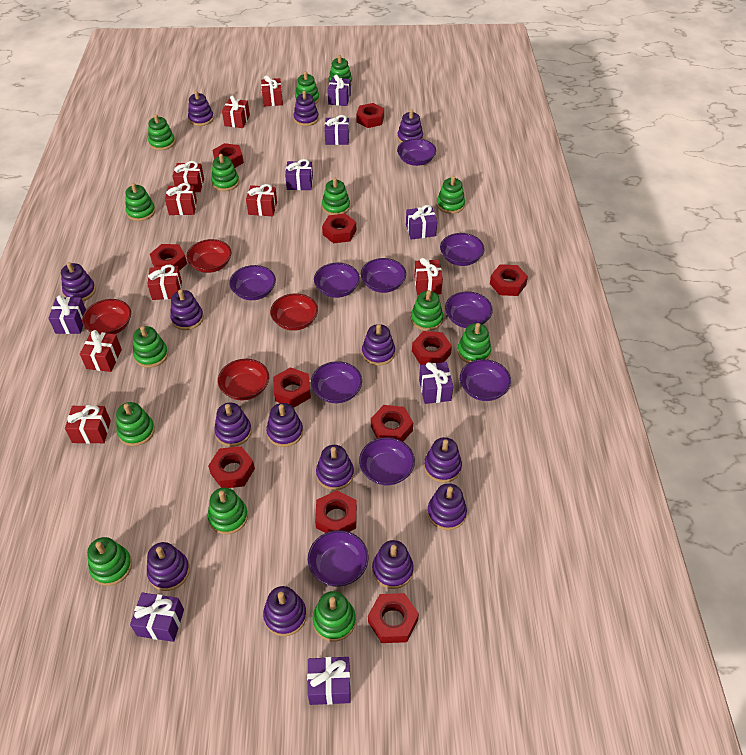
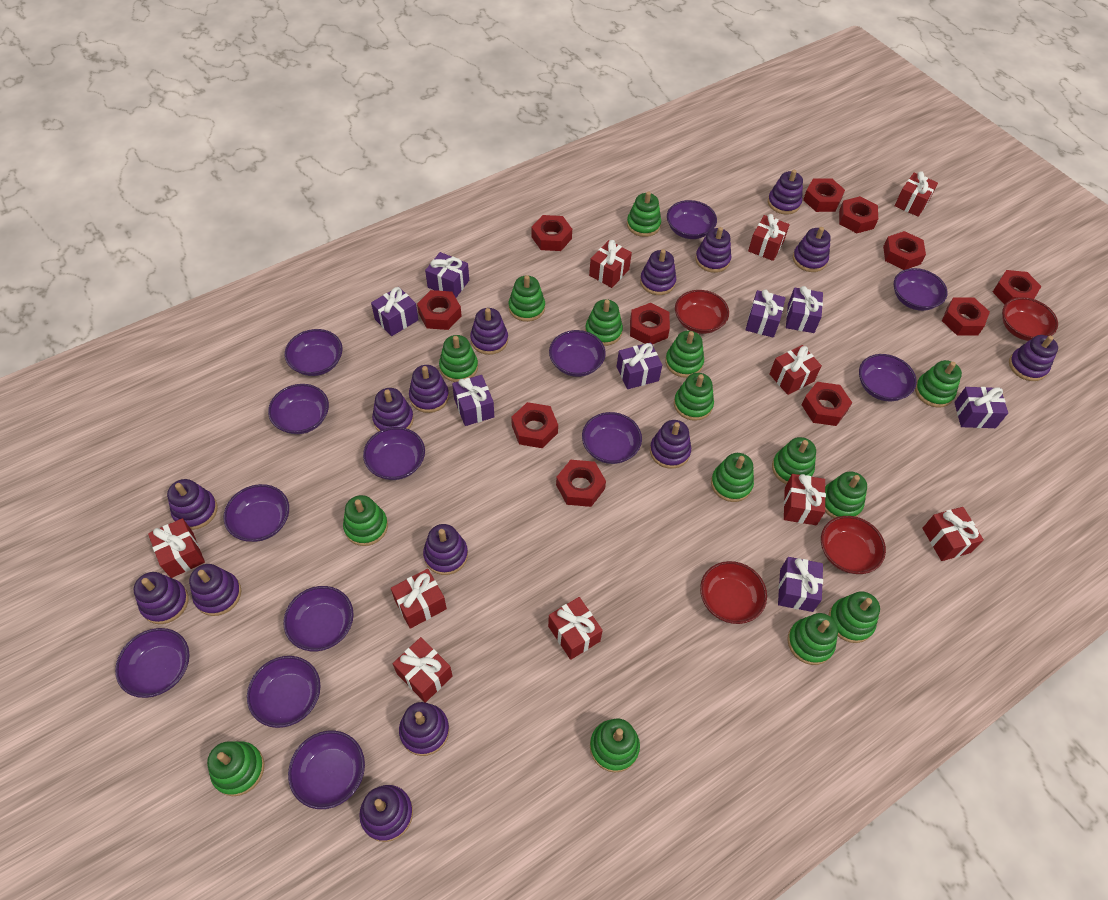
green stacking toy: 14 -> 15
purple bowl: 10 -> 13
purple stacking toy: 14 -> 15
red gift: 9 -> 10

